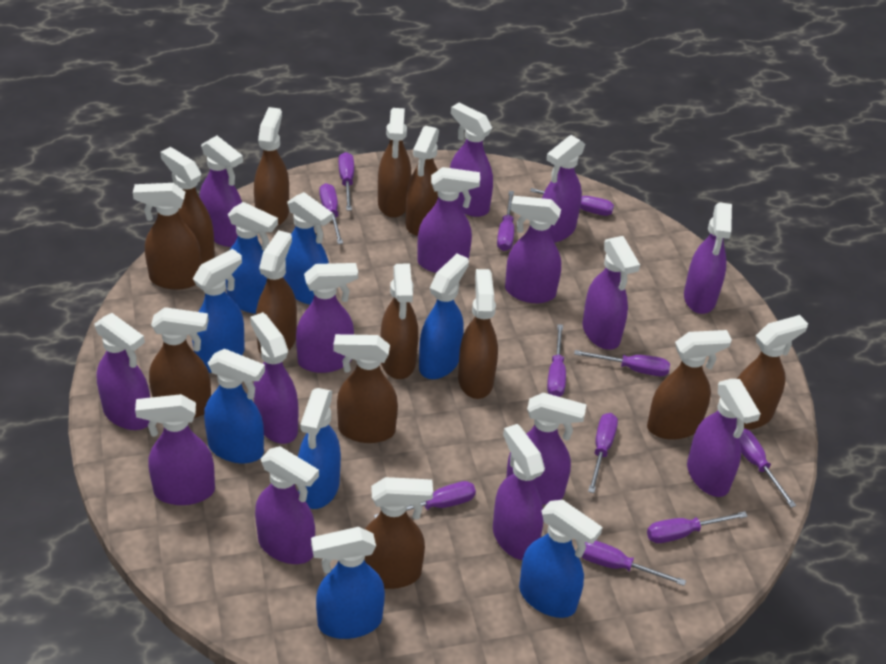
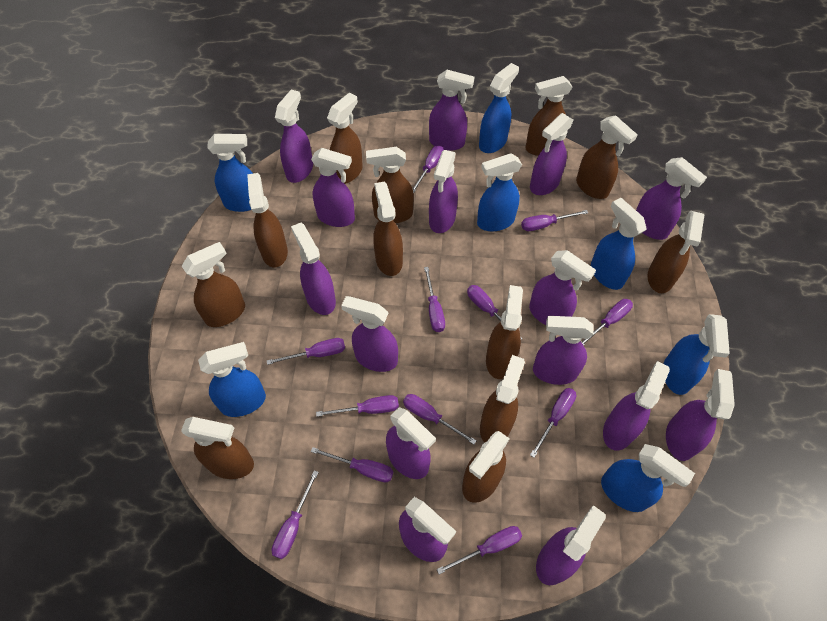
blue spray bottle: 8 -> 7
brown spray bottle: 13 -> 12
purple screwdriver: 11 -> 12

